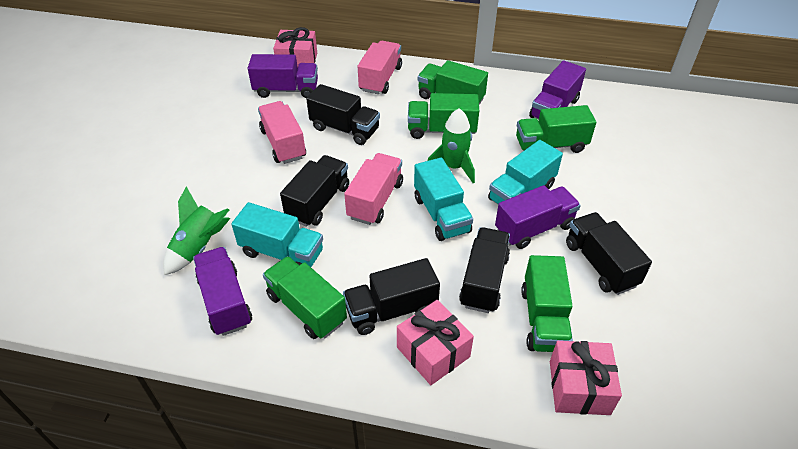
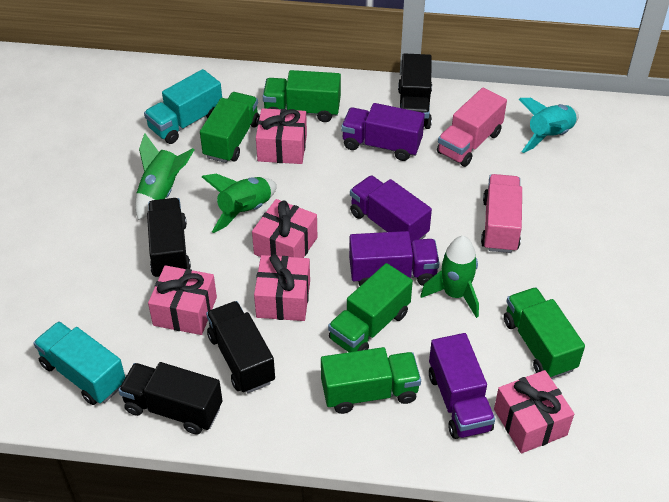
black truck: 5 -> 4
green rocket: 2 -> 3
pink gift: 3 -> 5
pink truck: 3 -> 2
turquoise rocket: 0 -> 1
turquoise truck: 3 -> 2

